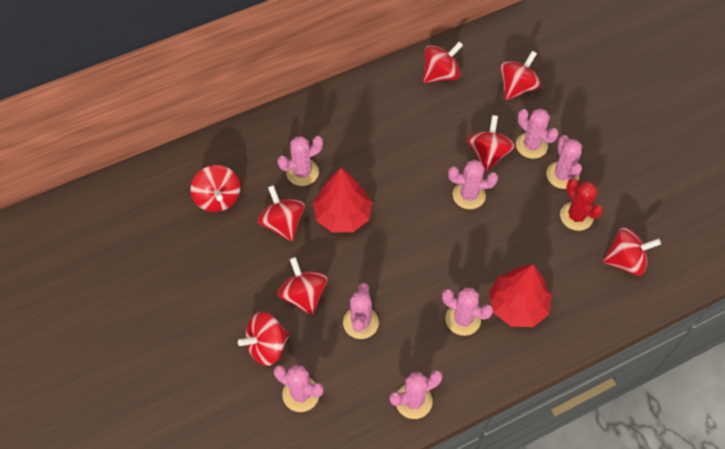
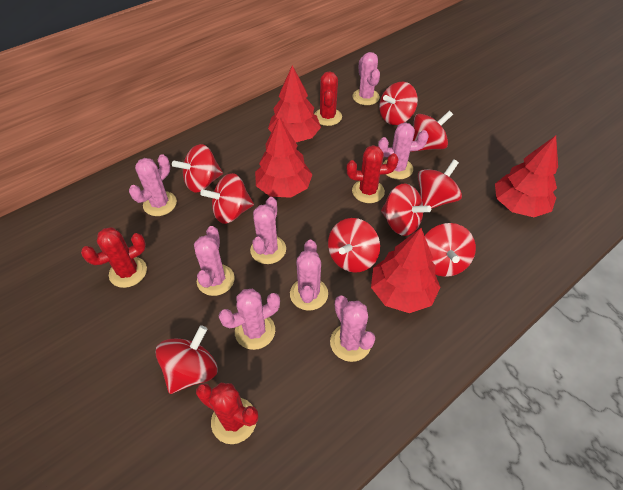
red cactus: 1 -> 4
red spinning top: 8 -> 9
red tree: 2 -> 4

